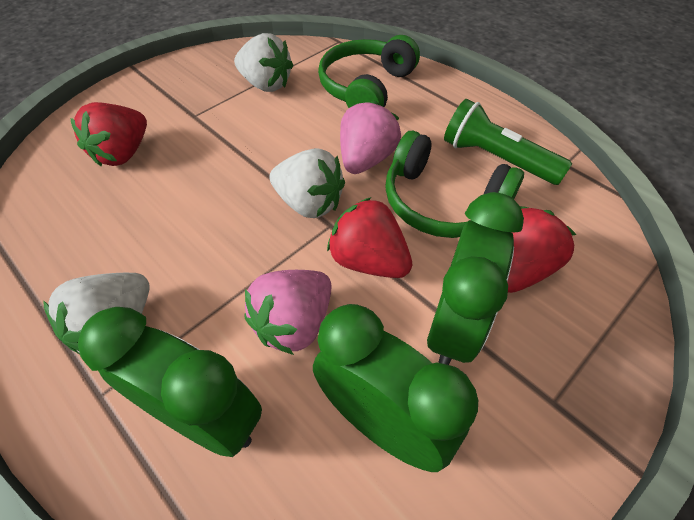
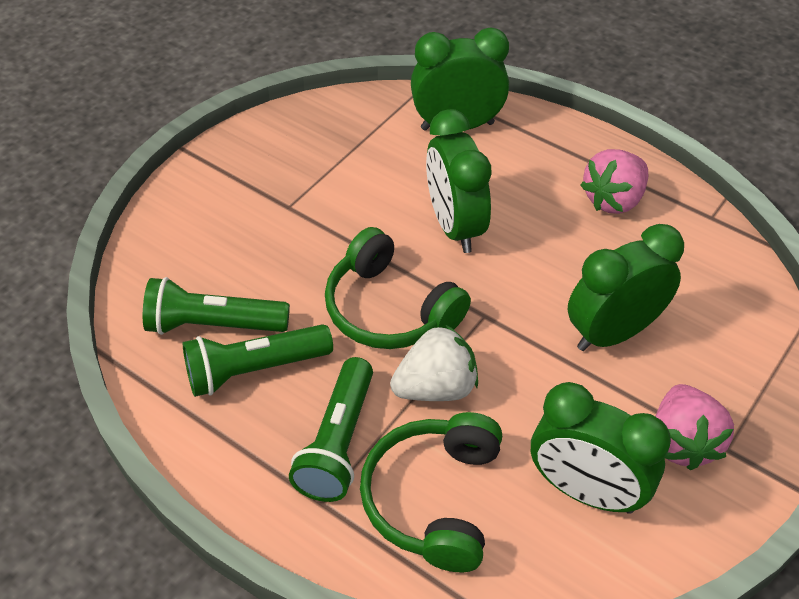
green clock: 3 -> 4
green flashlight: 1 -> 3
red strawberry: 3 -> 0
white strawberry: 3 -> 1

